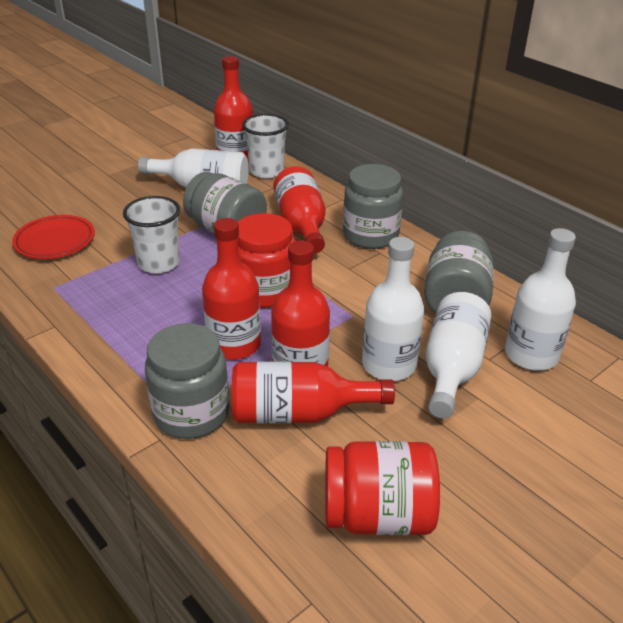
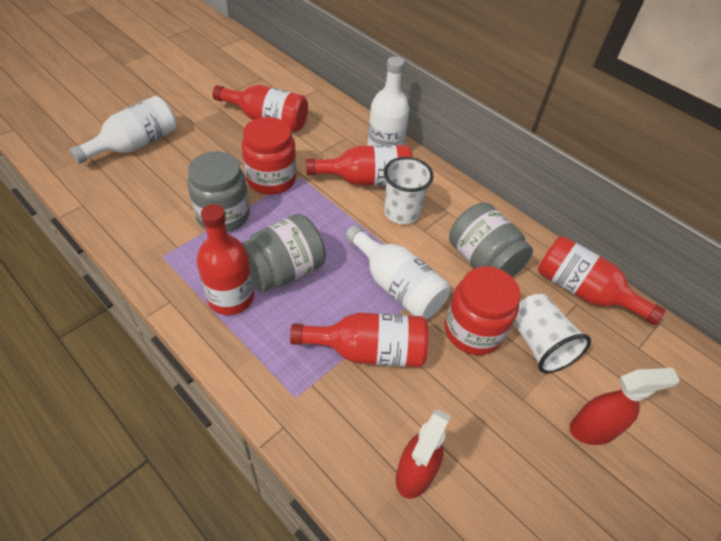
grey jar: 4 -> 3
red plate: 1 -> 0
red spray bottle: 0 -> 2
white bottle: 4 -> 3

